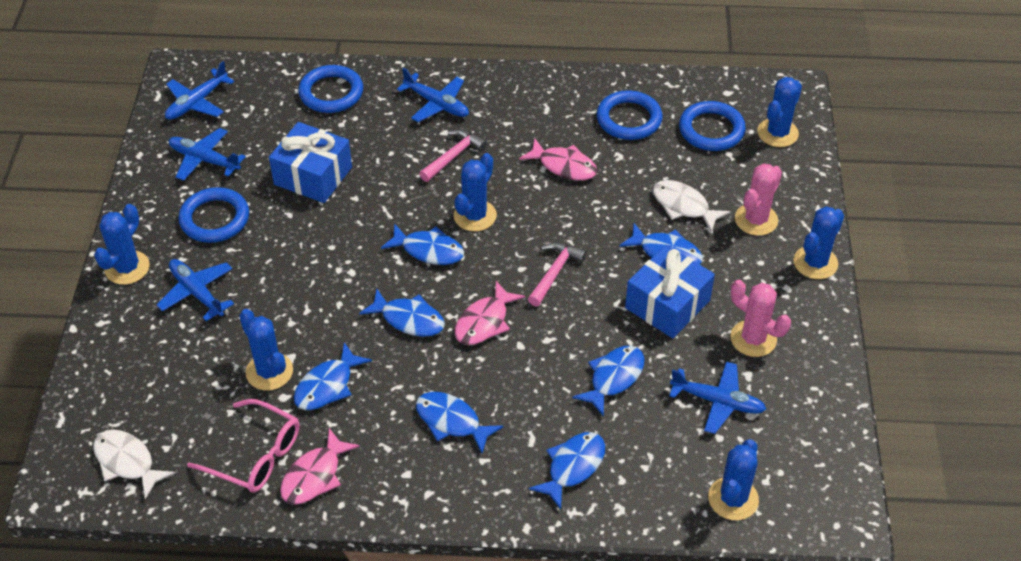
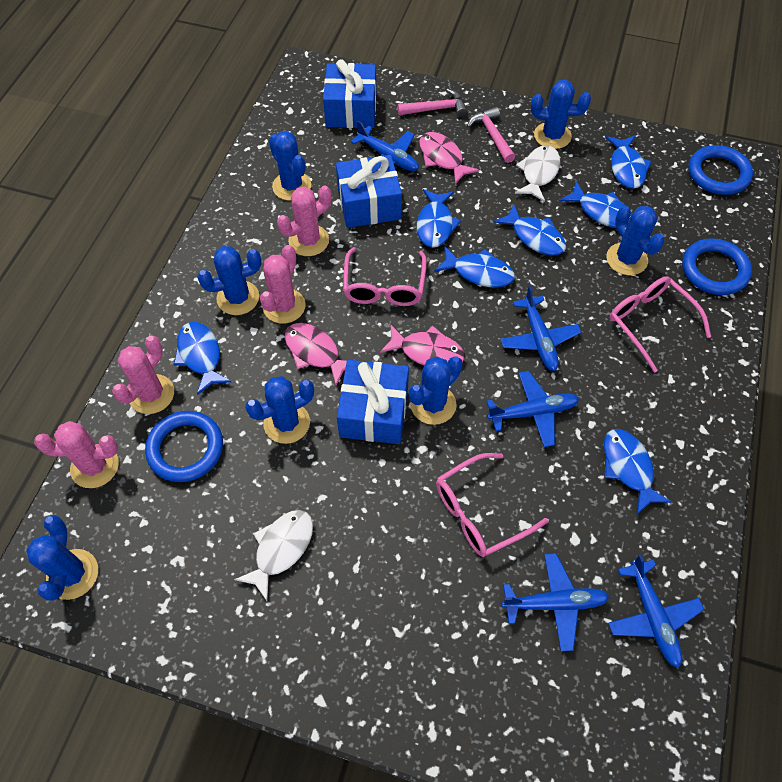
blue cactus: 6 -> 7
blue gift: 2 -> 3
blue ring: 4 -> 3
pink cactus: 2 -> 4
pink glasses: 1 -> 3

